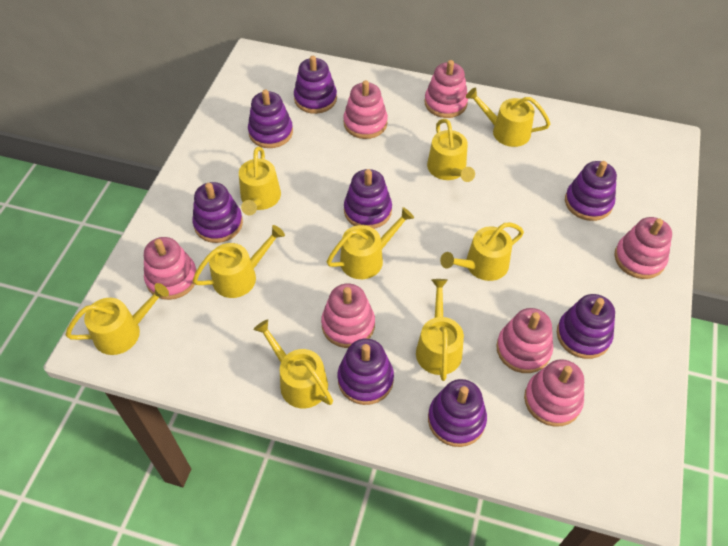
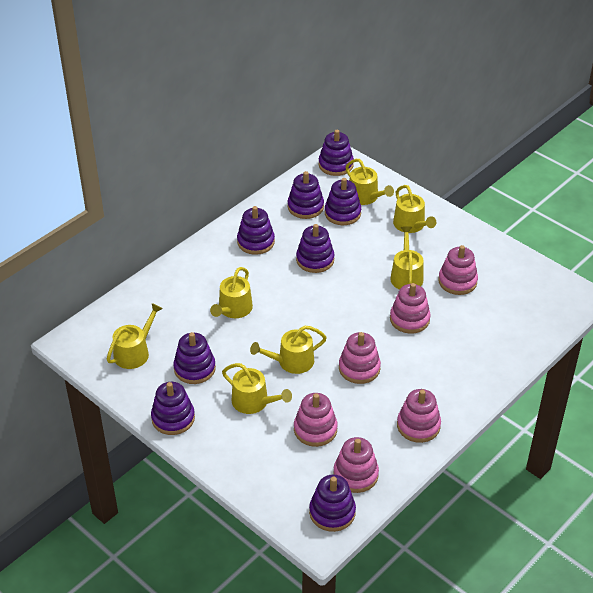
pink stacking toy: 7 -> 6
yellow watering can: 9 -> 7

